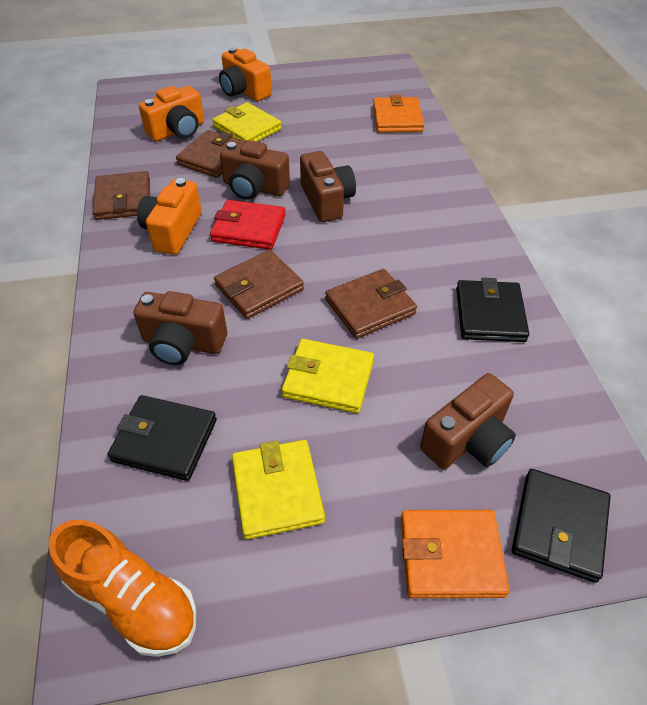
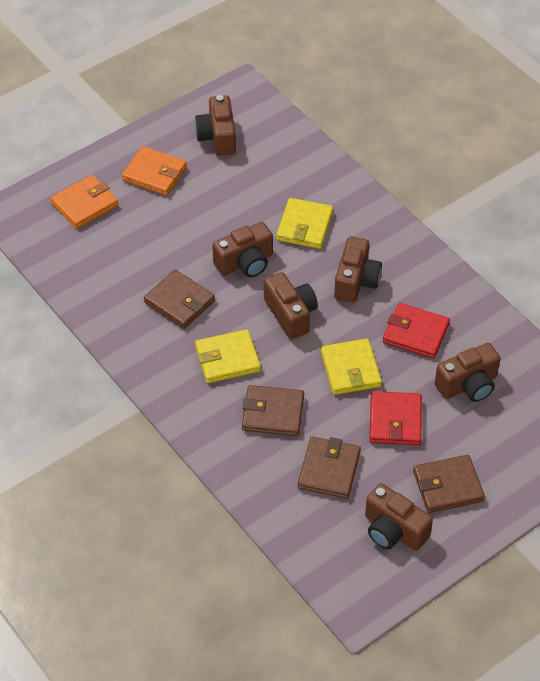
black wallet: 3 -> 0
brown camera: 4 -> 6
orange camera: 3 -> 0
orange shoe: 1 -> 0
red wallet: 1 -> 2

